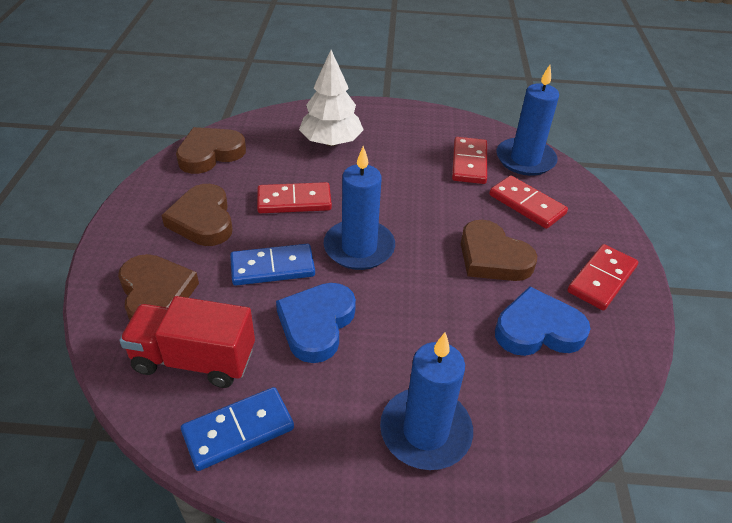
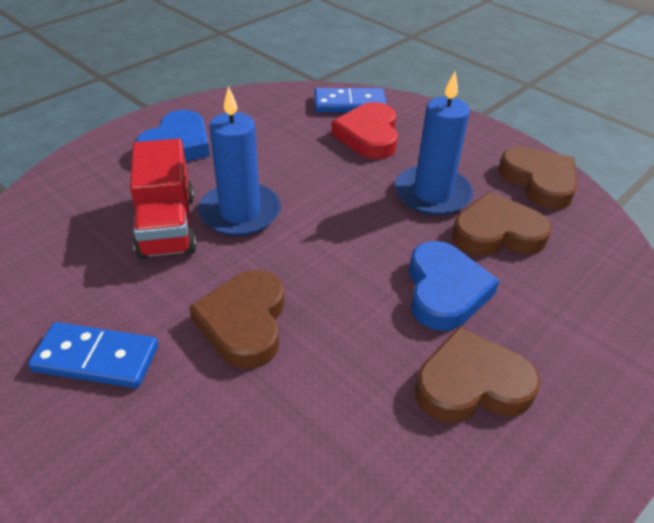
blue candle: 3 -> 2
red domino: 4 -> 0
red heart: 0 -> 1
white tree: 1 -> 0

